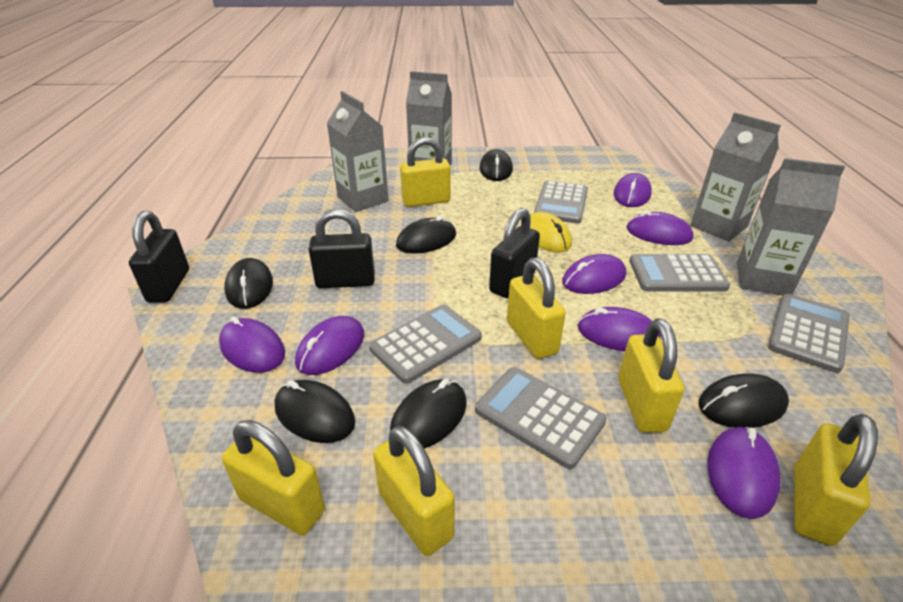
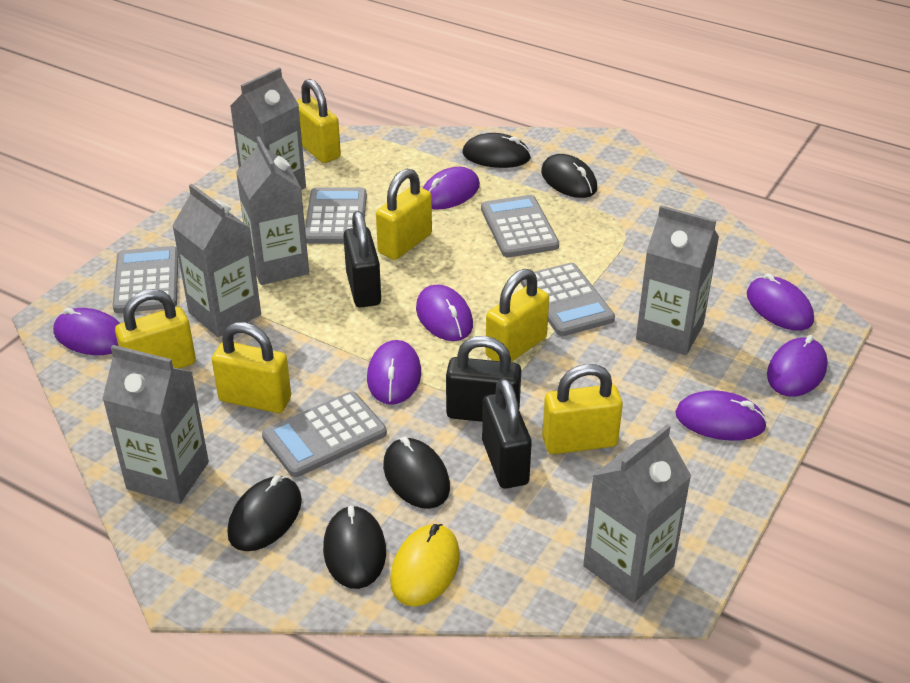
black mouse: 6 -> 5
grey carton: 4 -> 6

